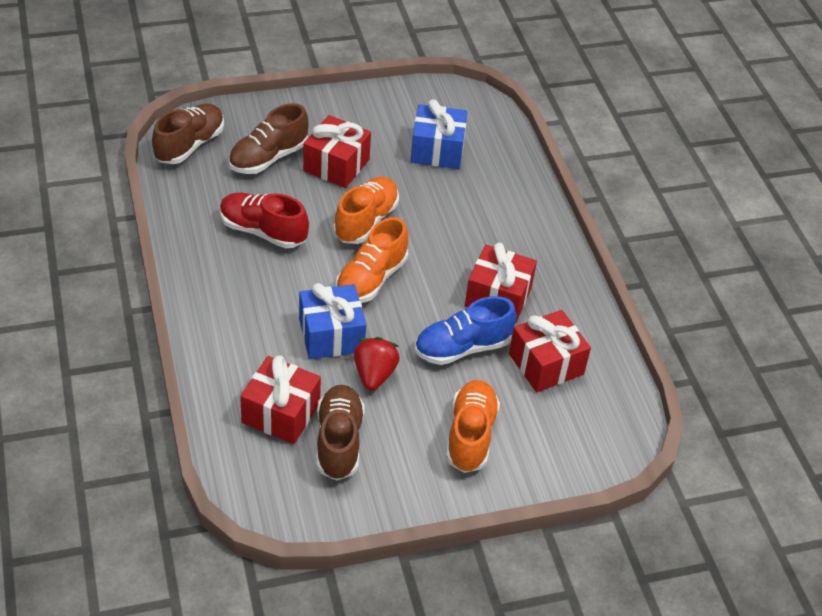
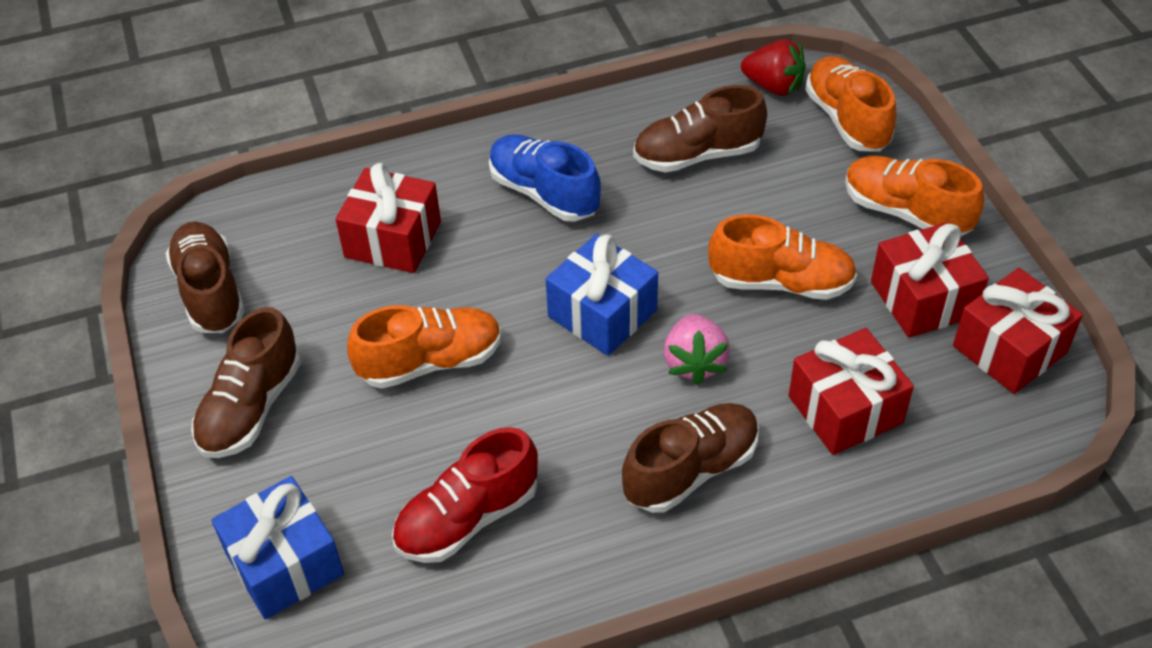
brown shoe: 3 -> 4
orange shoe: 3 -> 4
pink strawberry: 0 -> 1

